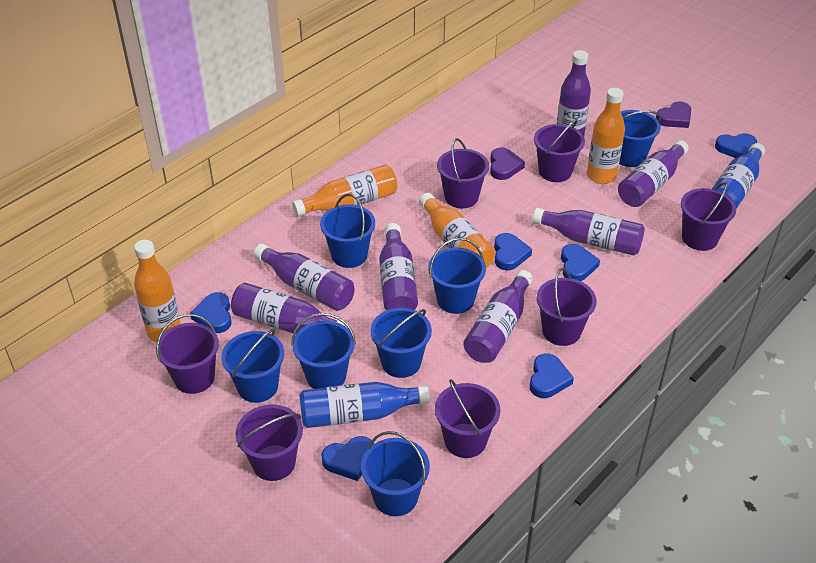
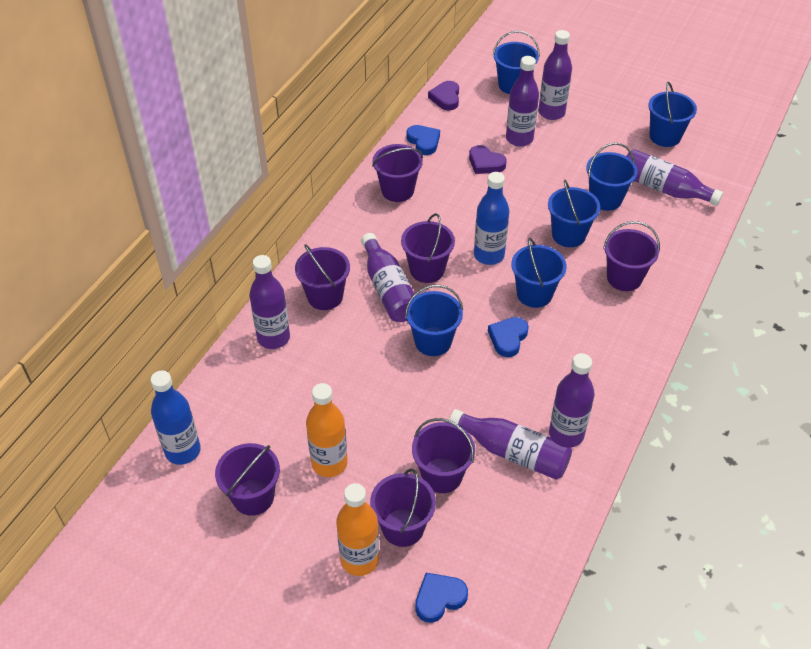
blue bucket: 7 -> 6
blue heart: 6 -> 3
orange bottle: 4 -> 2

